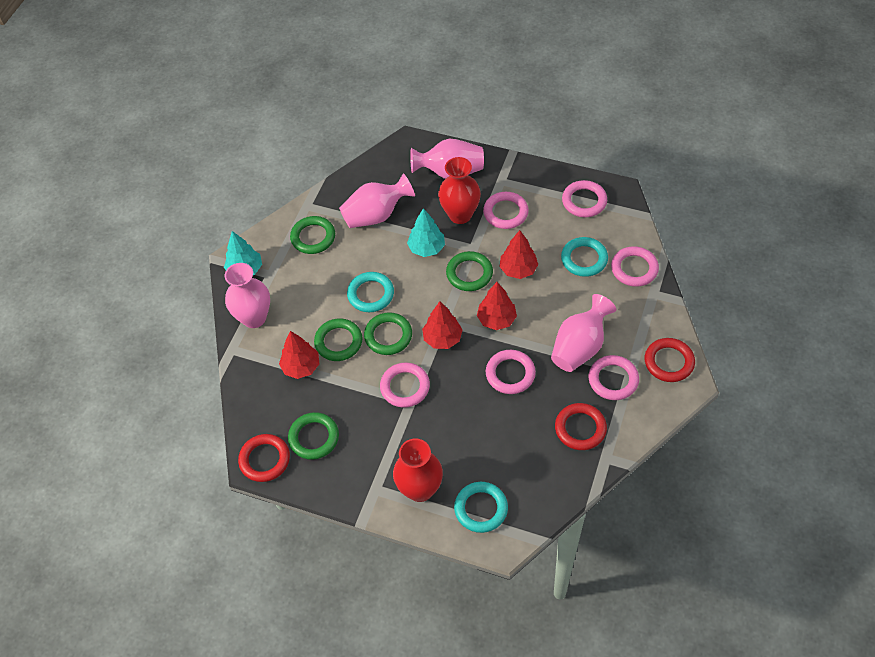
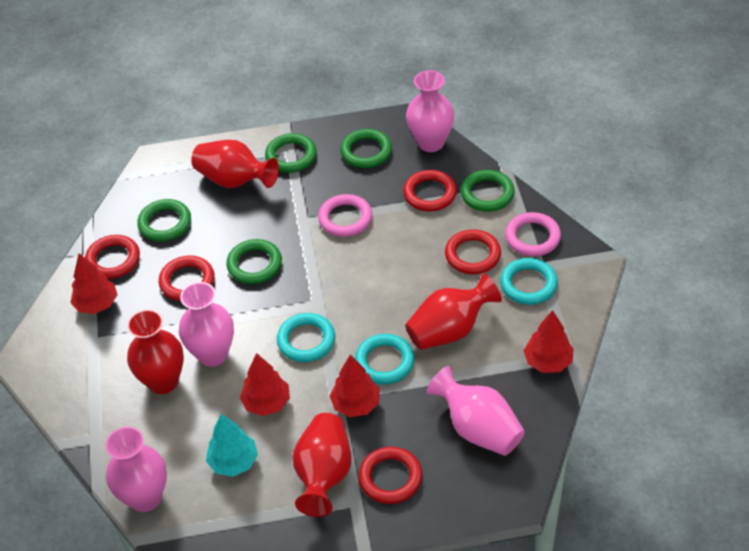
pink ring: 6 -> 2
red ring: 3 -> 5
red vase: 2 -> 4
turquoise tree: 2 -> 1

